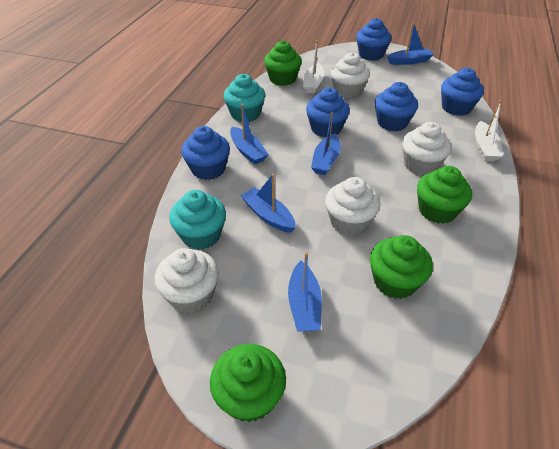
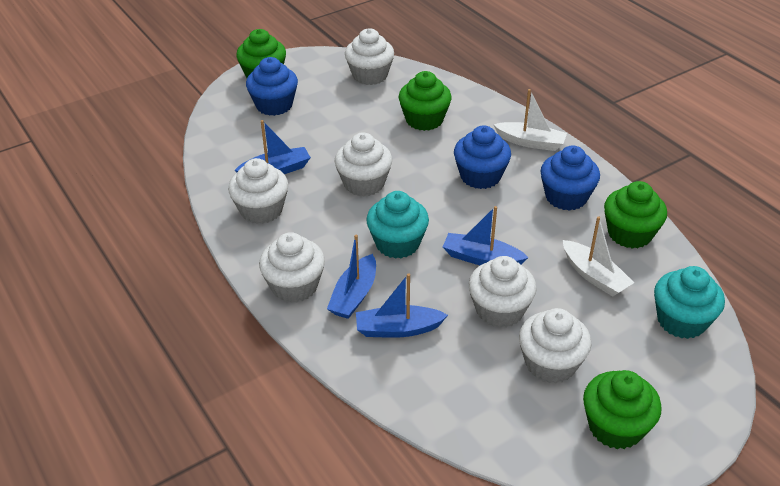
blue boat: 5 -> 4
blue cupcake: 5 -> 3
white cupcake: 4 -> 6

